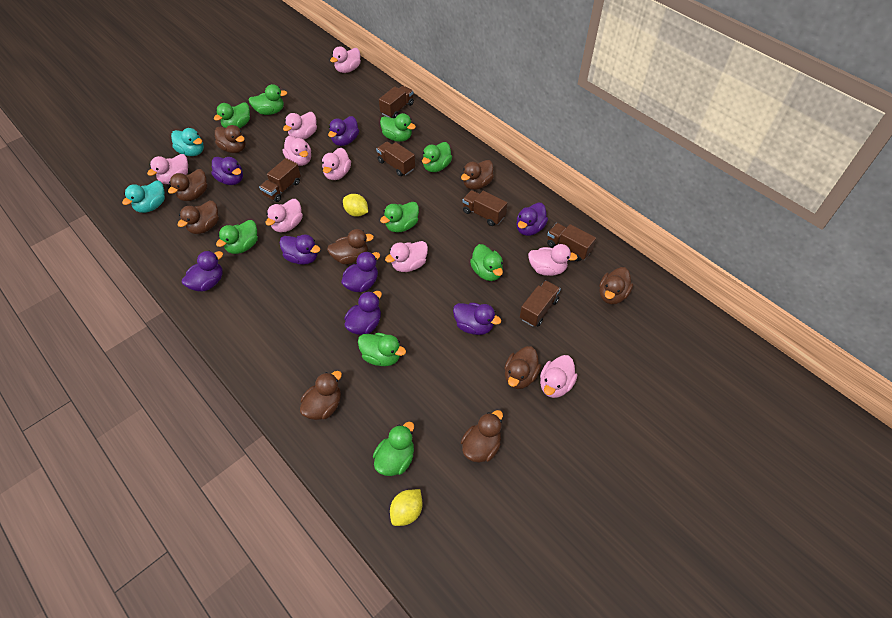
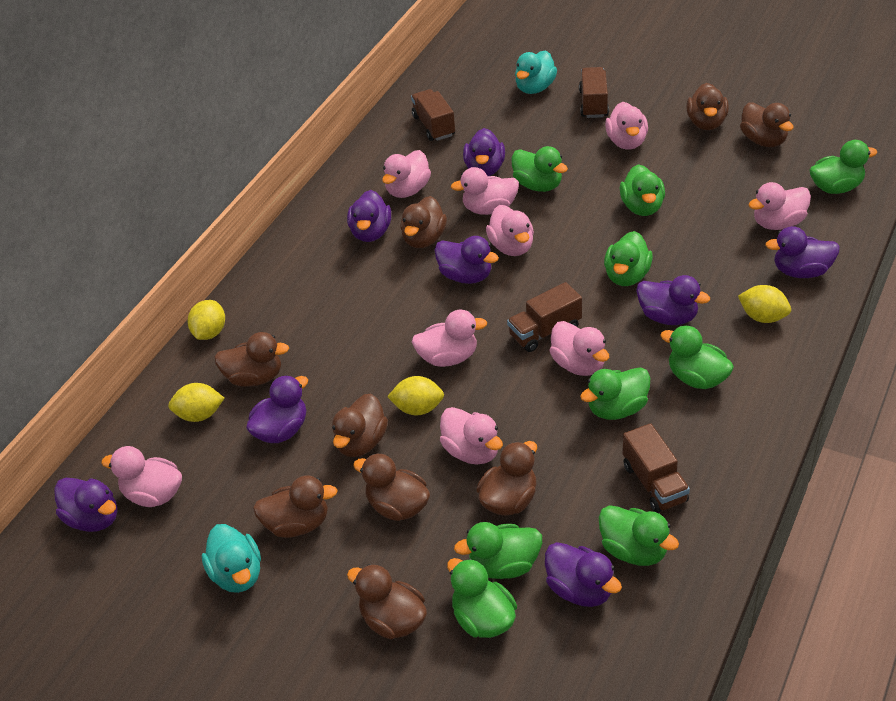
brown truck: 6 -> 4
yellow lemon: 2 -> 4

